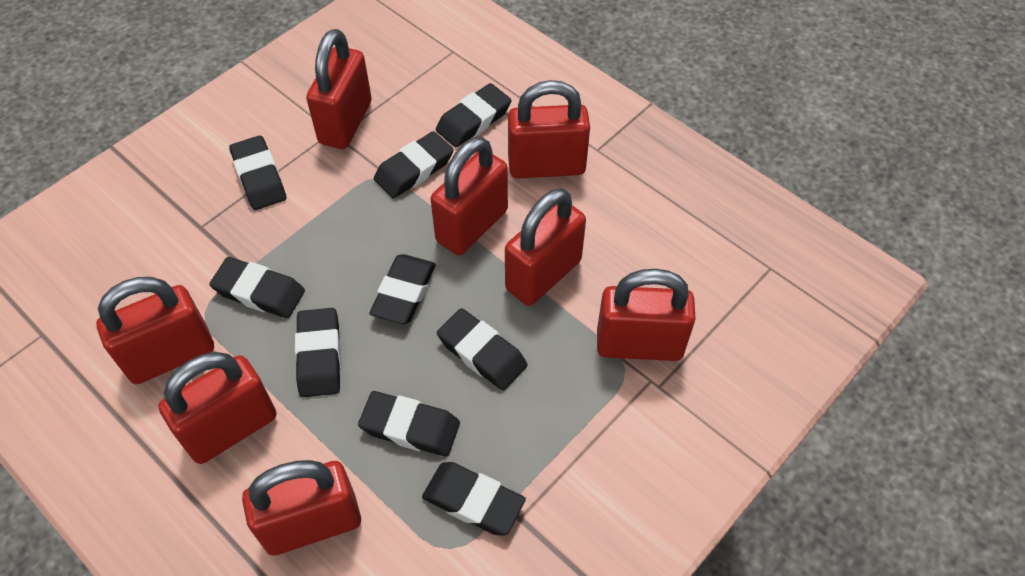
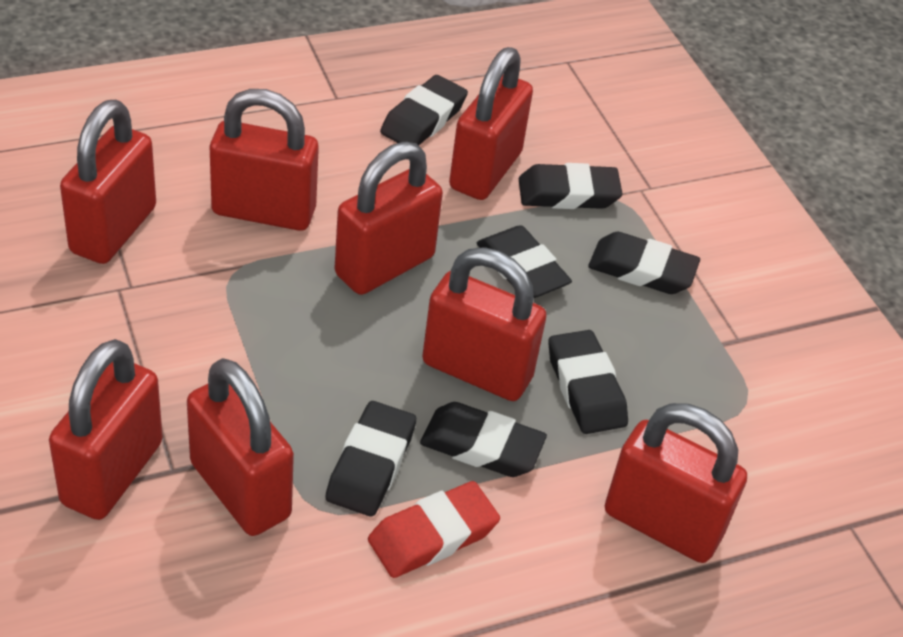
black eraser: 9 -> 7
red eraser: 0 -> 1

